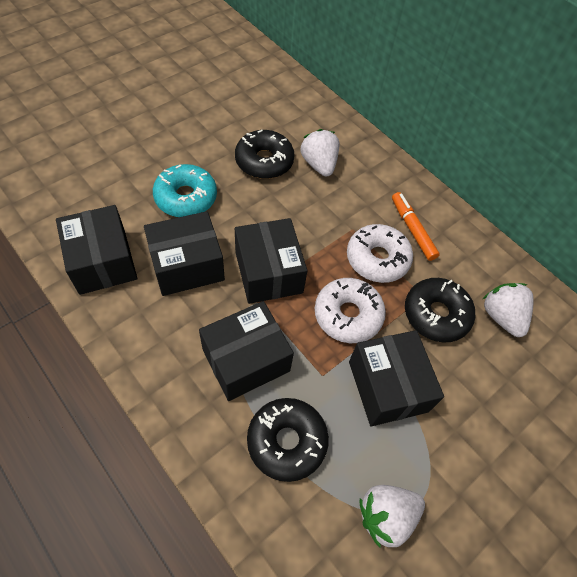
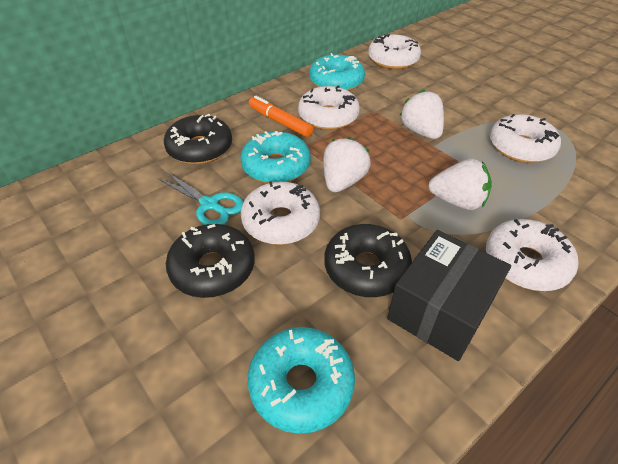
black box: 5 -> 1
turquoise donut: 1 -> 3
turquoise scissors: 0 -> 1
white donut: 2 -> 5

